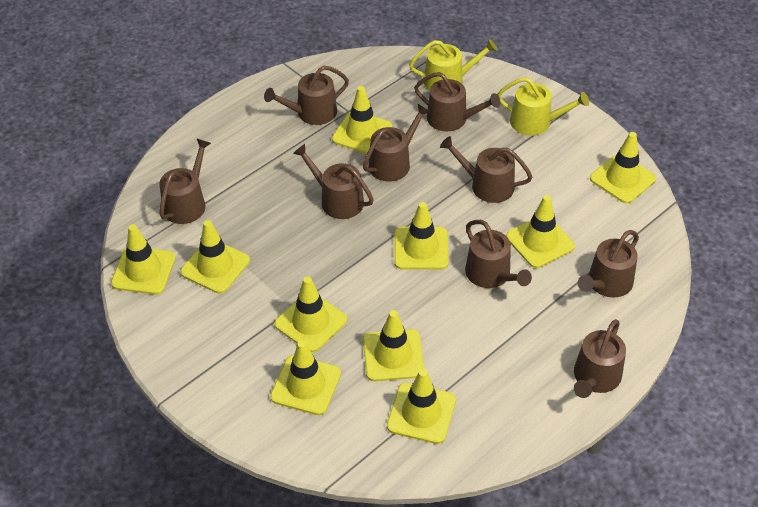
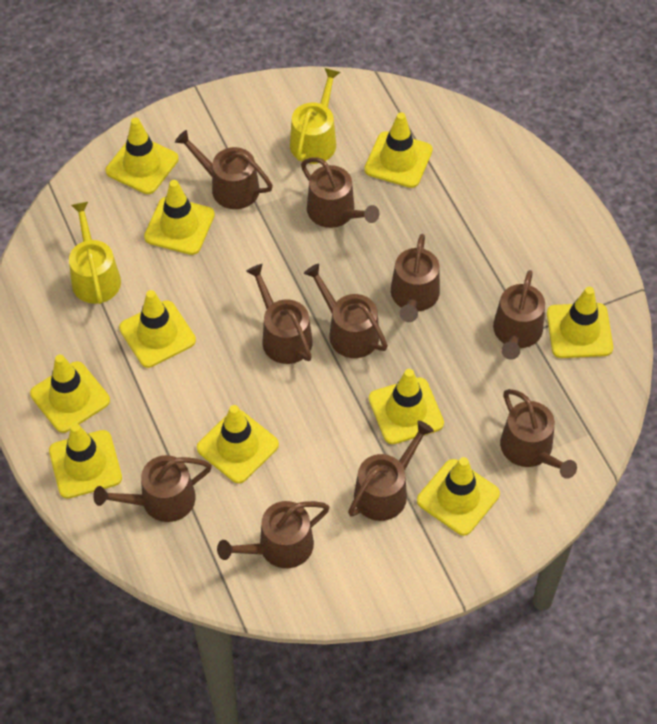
brown watering can: 9 -> 10

